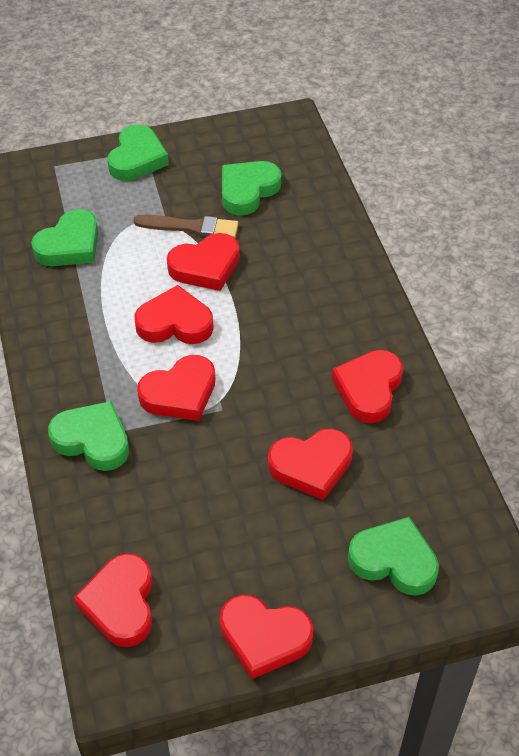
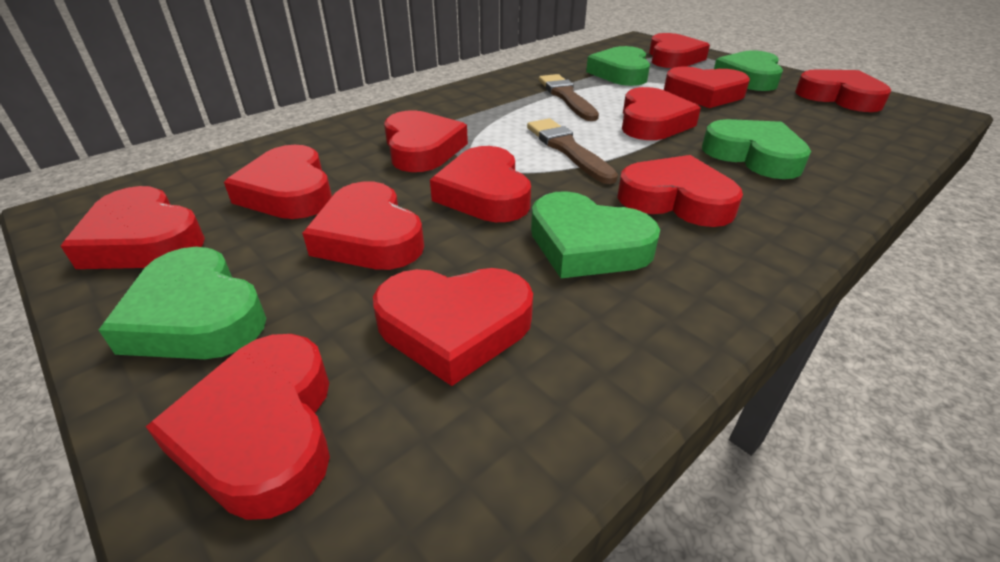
brown brush: 1 -> 2
red heart: 7 -> 12

